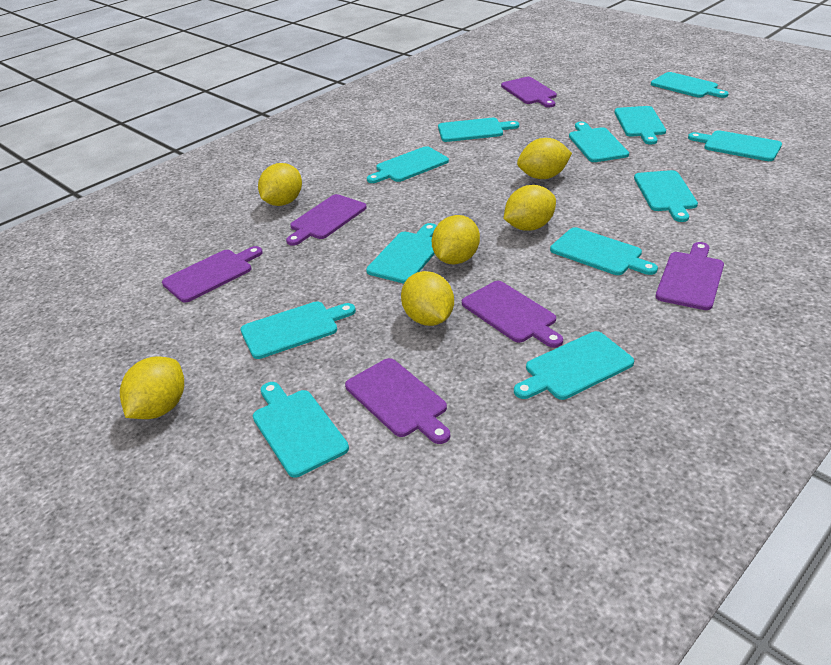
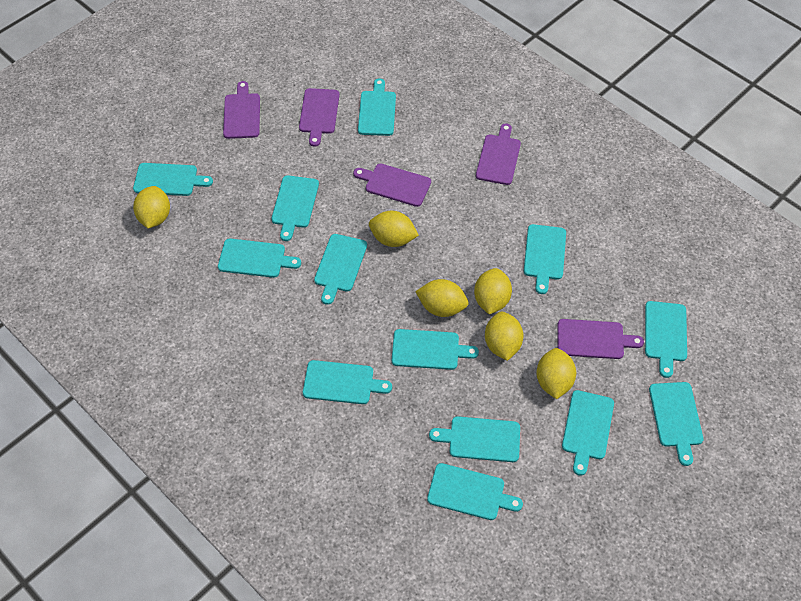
purple cutting board: 6 -> 5
turquoise cutting board: 12 -> 13

